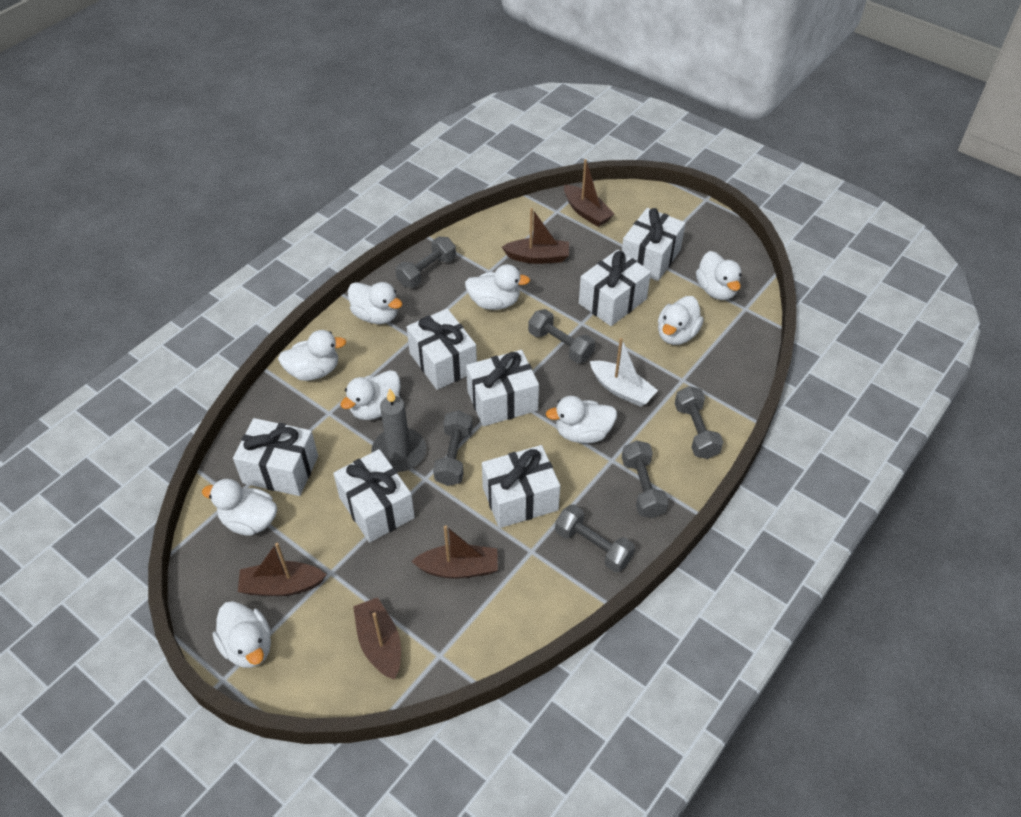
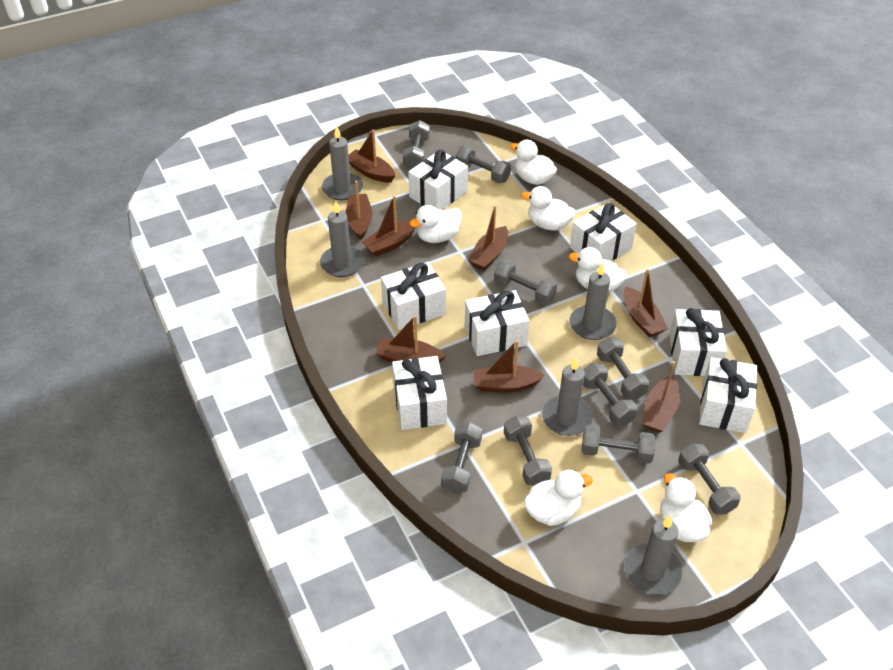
brown boat: 5 -> 8
grey candle: 1 -> 5
grey dumbbell: 6 -> 9
white boat: 1 -> 0
white duck: 9 -> 6

